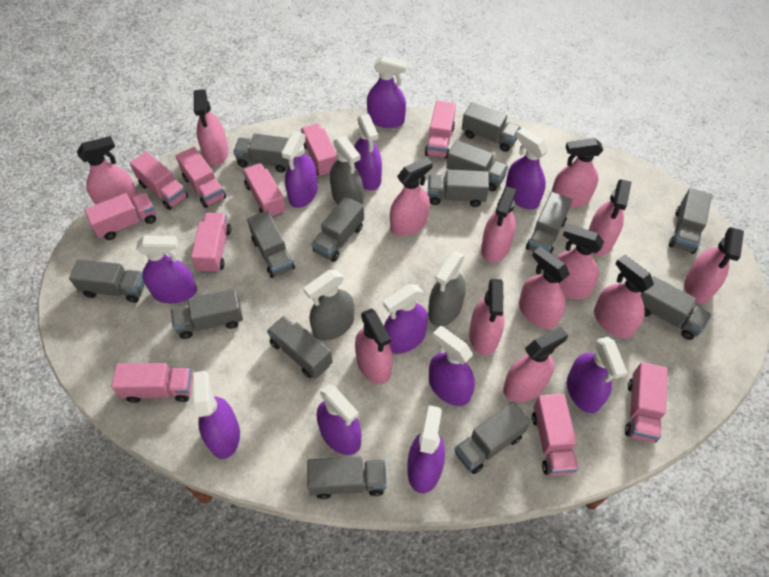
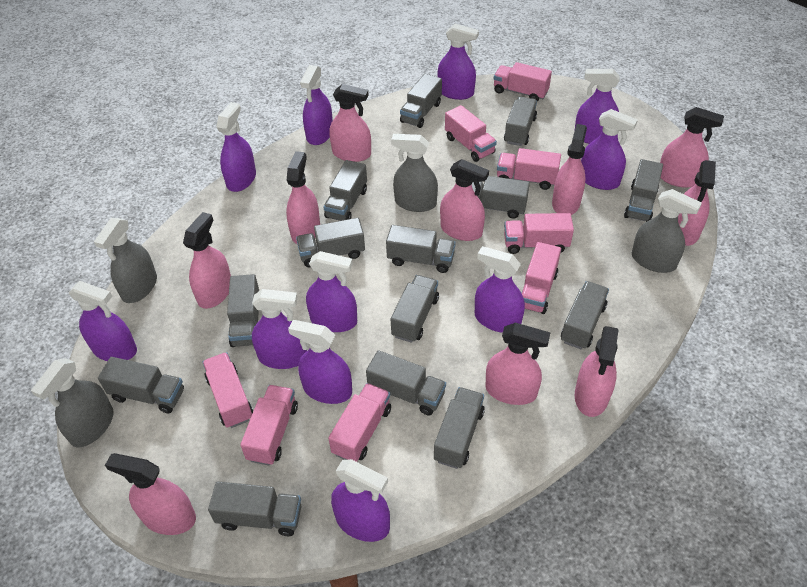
grey spray bottle: 3 -> 4
pink spray bottle: 13 -> 10
pink truck: 10 -> 8

